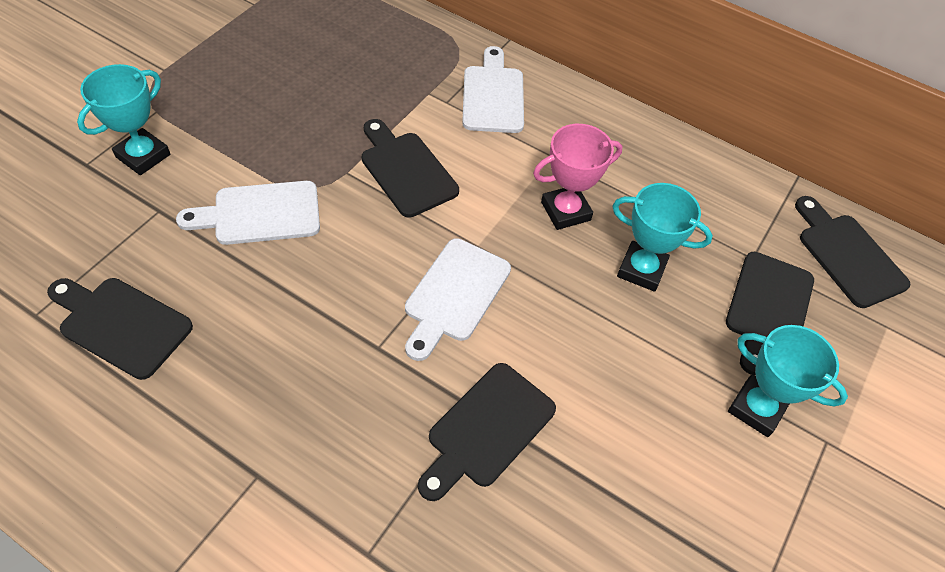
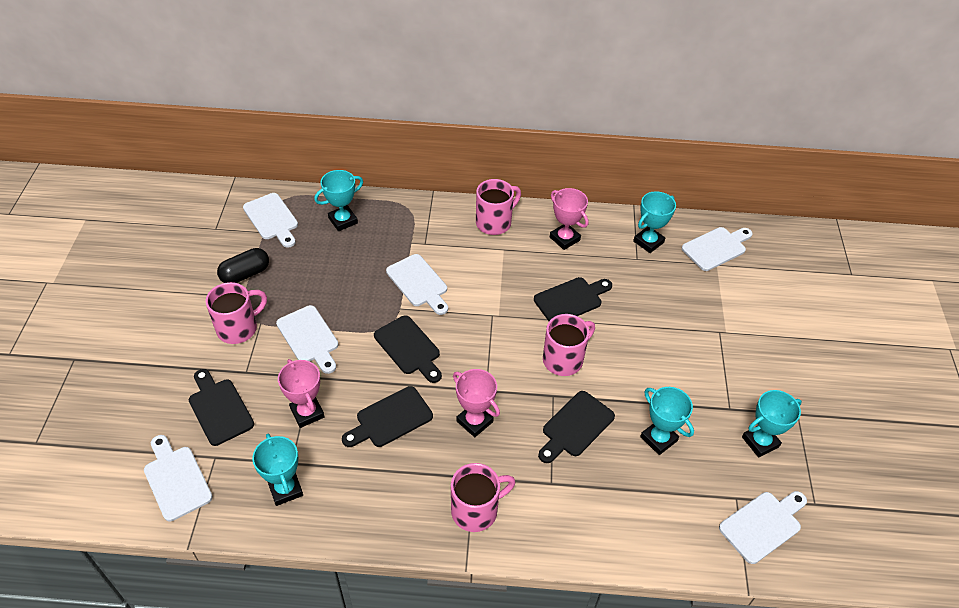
black capsule: 0 -> 1
pink mug: 0 -> 4
pink trophy: 1 -> 3
turquoise trophy: 3 -> 5
white cutting board: 3 -> 6

